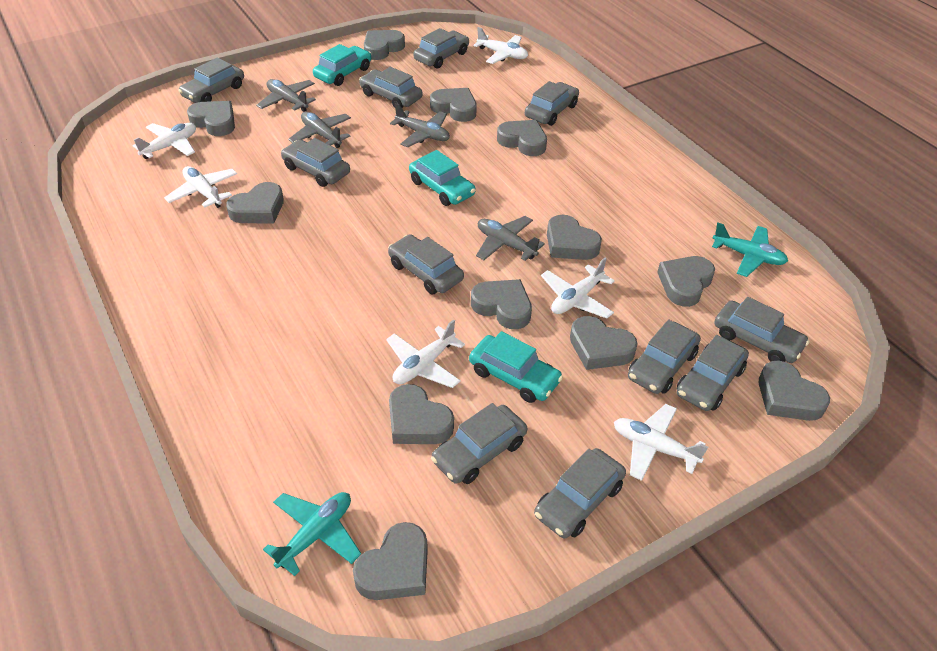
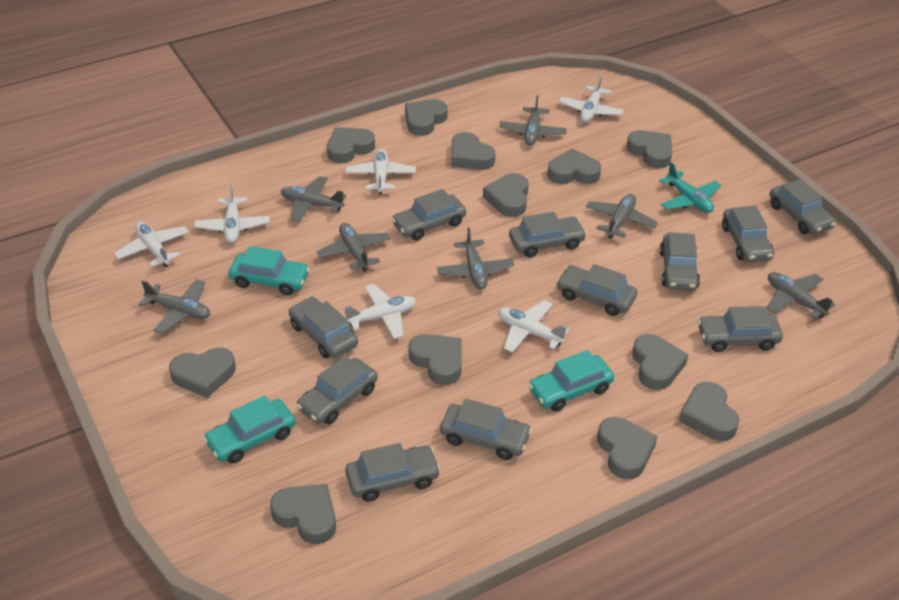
grey plane: 4 -> 7
turquoise plane: 2 -> 1

